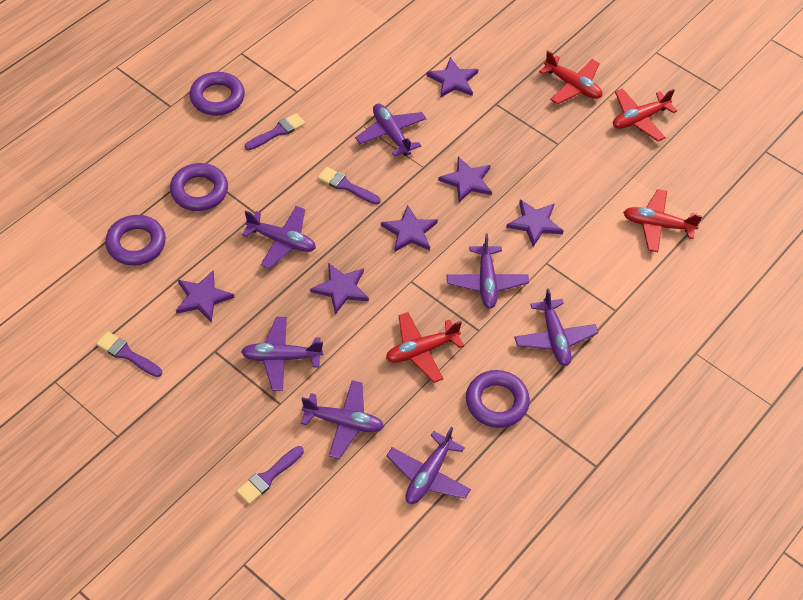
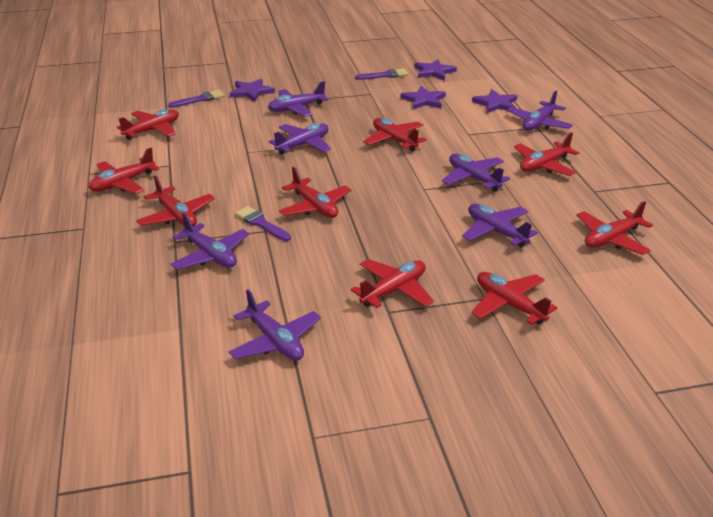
purple brush: 4 -> 3
purple ring: 4 -> 0
purple star: 6 -> 4
red plane: 4 -> 9

